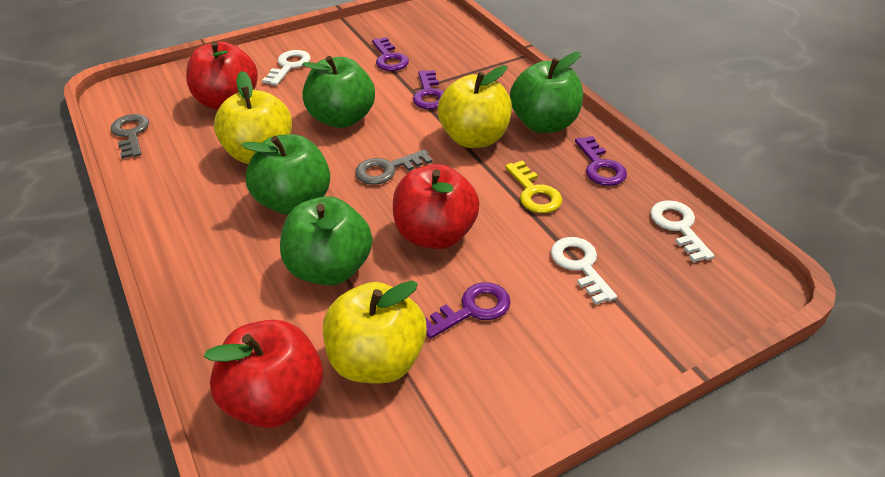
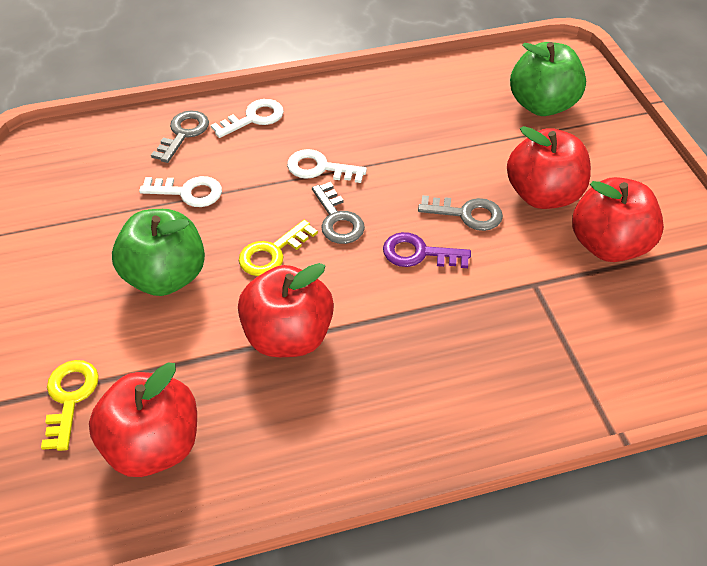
green apple: 4 -> 2
grey key: 2 -> 3
purple key: 4 -> 1
red apple: 3 -> 4
yellow apple: 3 -> 0
yellow key: 1 -> 2

